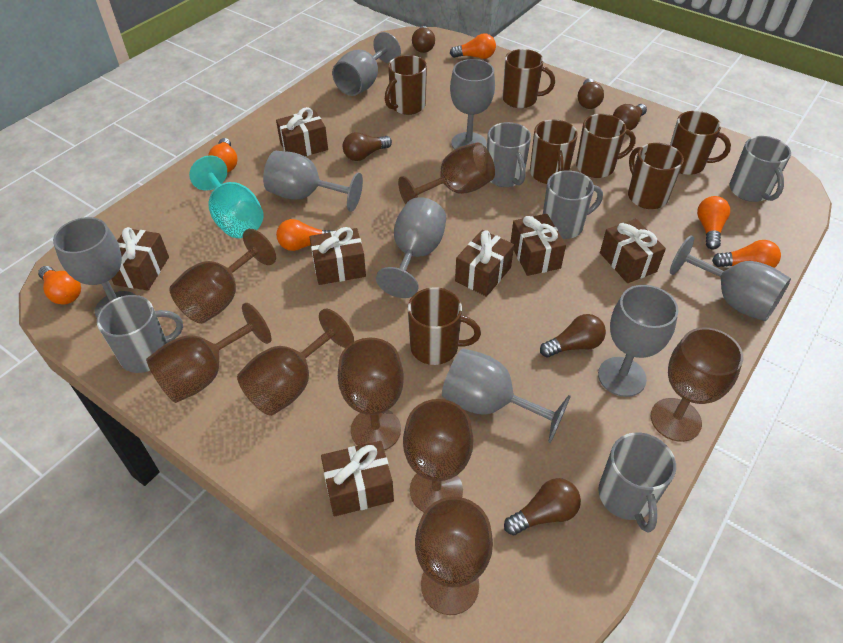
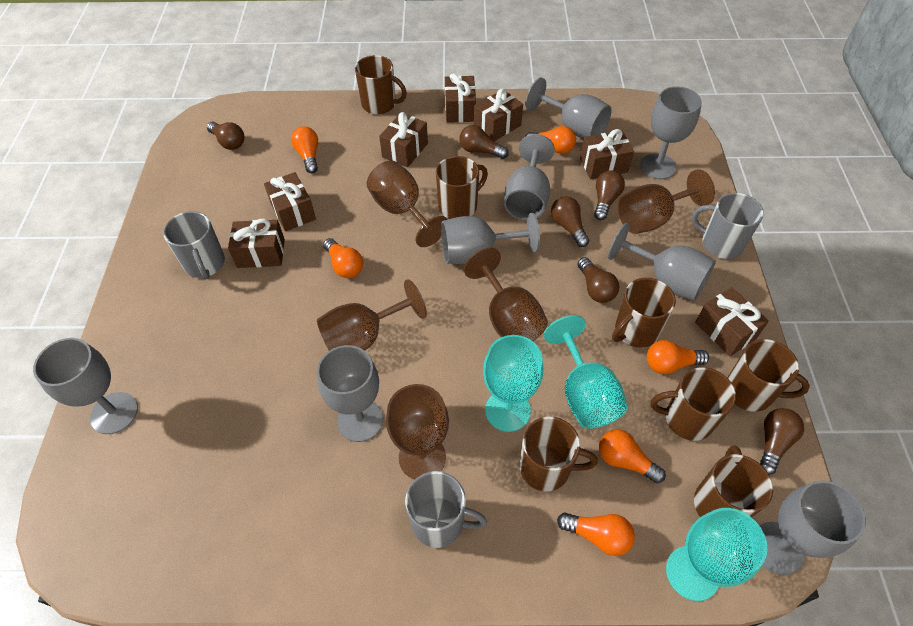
brown goblet: 8 -> 5
grey mug: 5 -> 3
turquoise goblet: 1 -> 3

